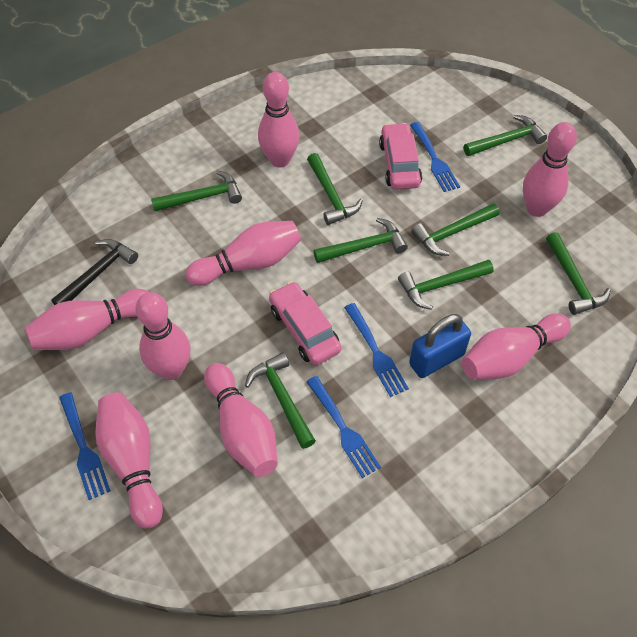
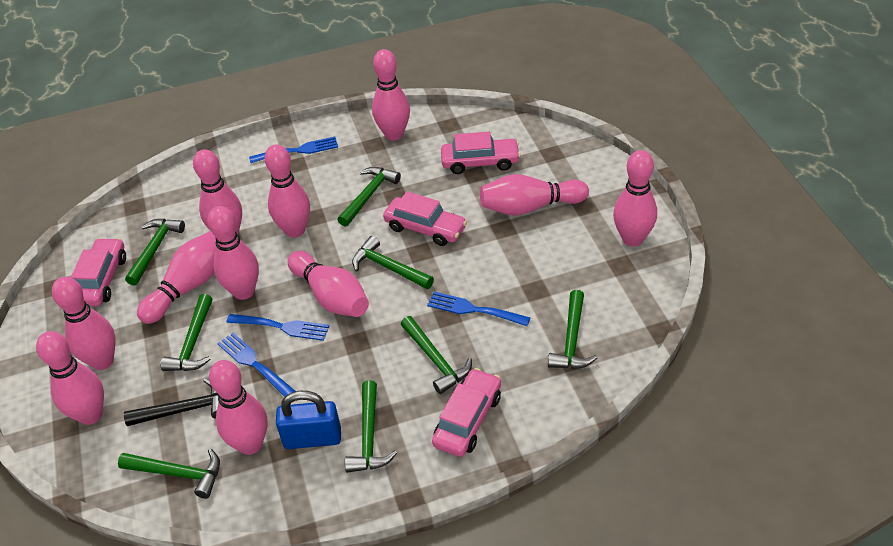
pink bowling pin: 8 -> 11
pink car: 2 -> 4

